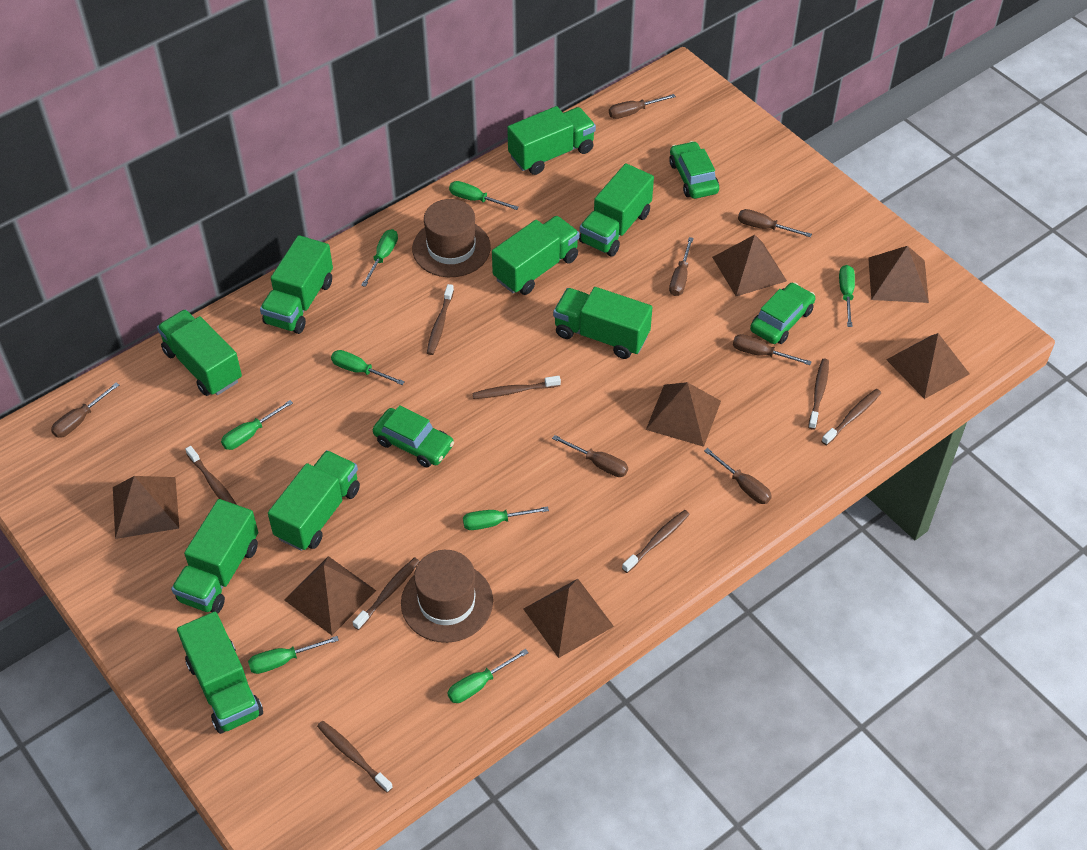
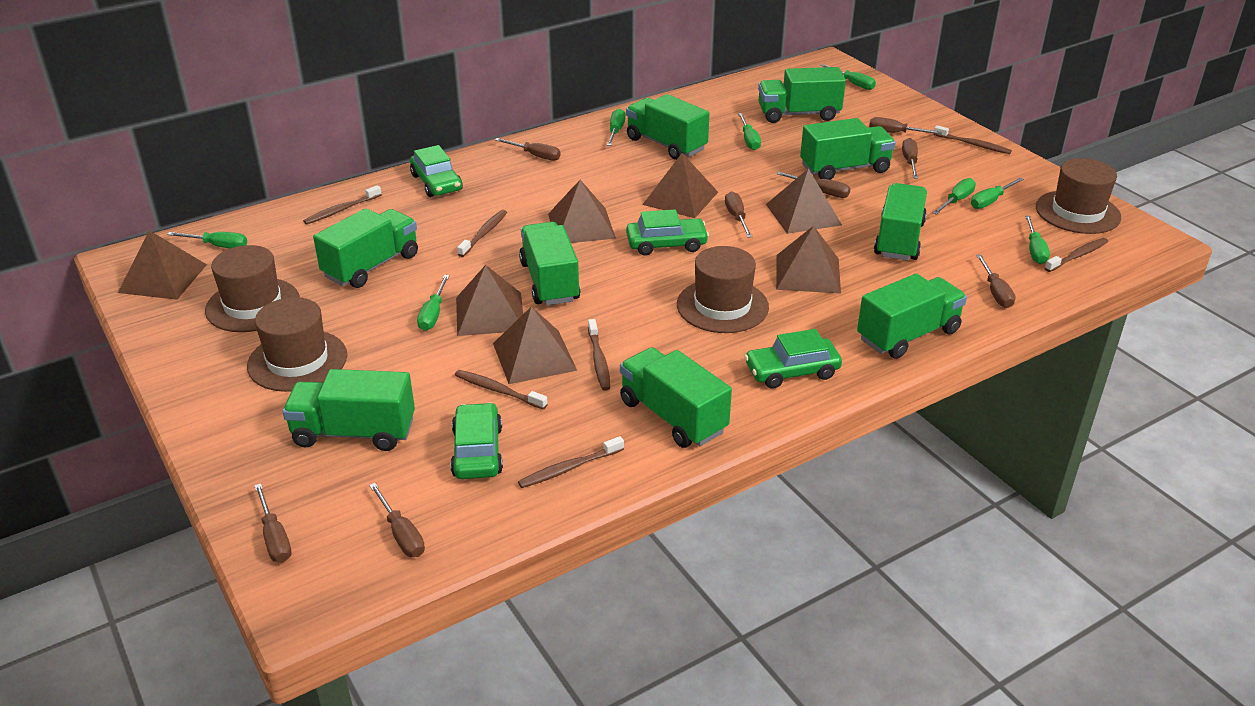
brown hat: 2 -> 4
brown screwdriver: 7 -> 8
brown toothbrush: 8 -> 7
green car: 3 -> 4

